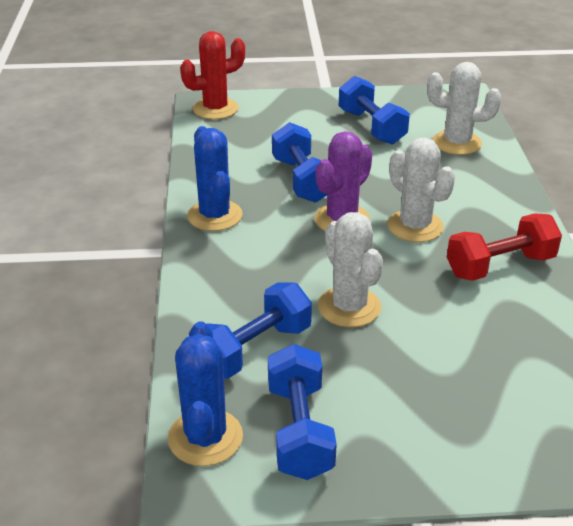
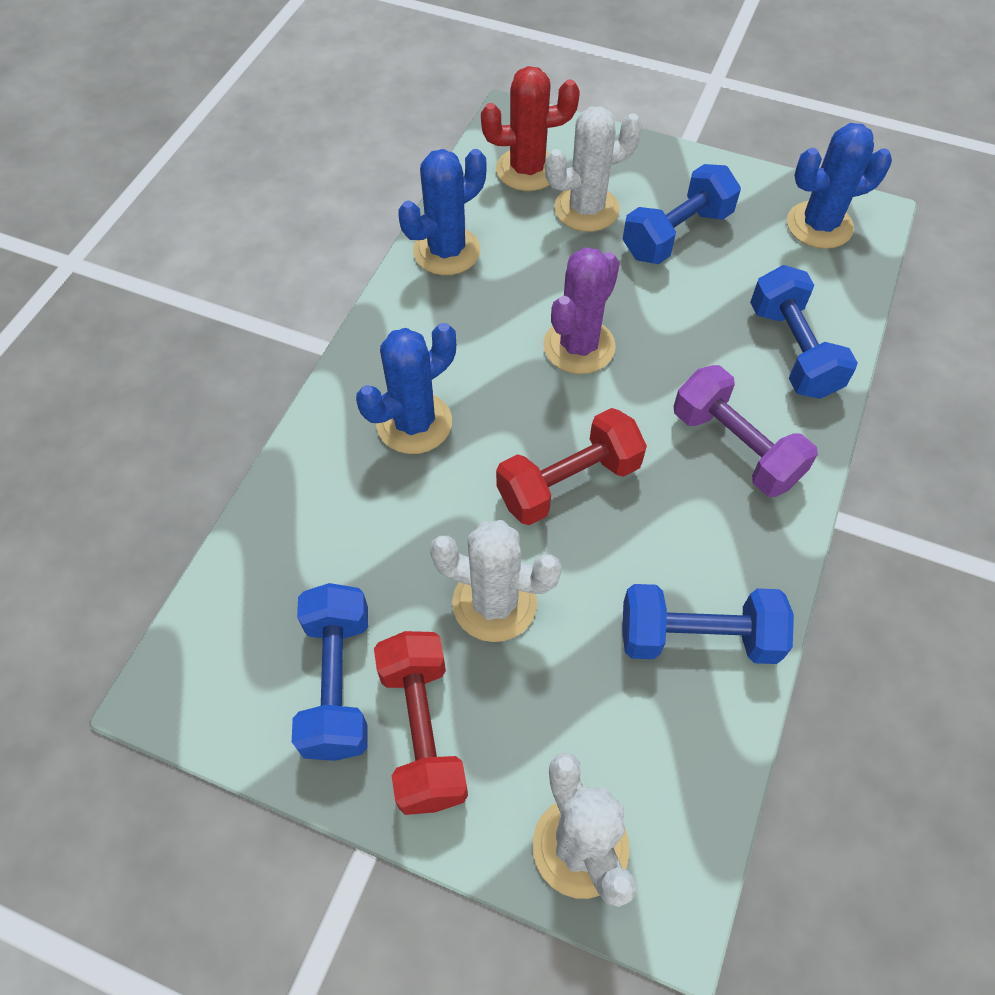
blue cactus: 2 -> 3
purple dumbbell: 0 -> 1
red dumbbell: 1 -> 2

